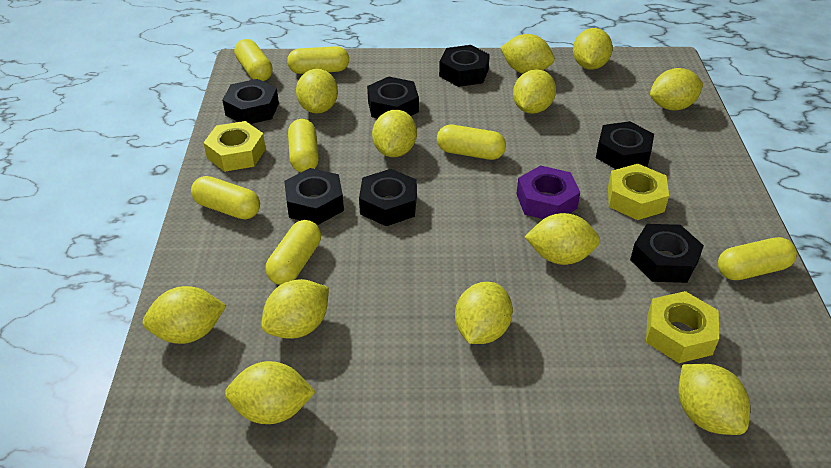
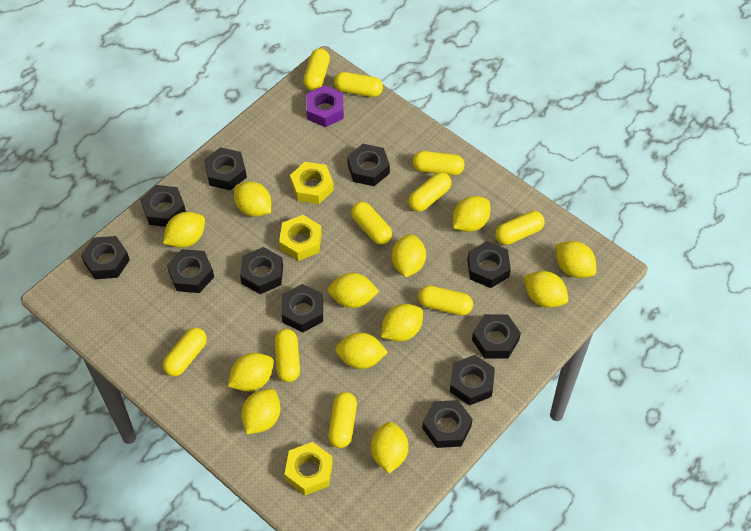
black nut: 7 -> 11
yellow capsule: 7 -> 10

